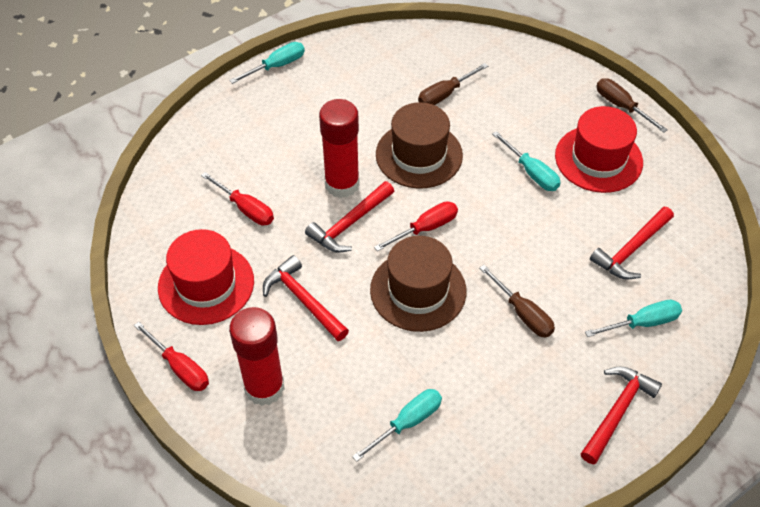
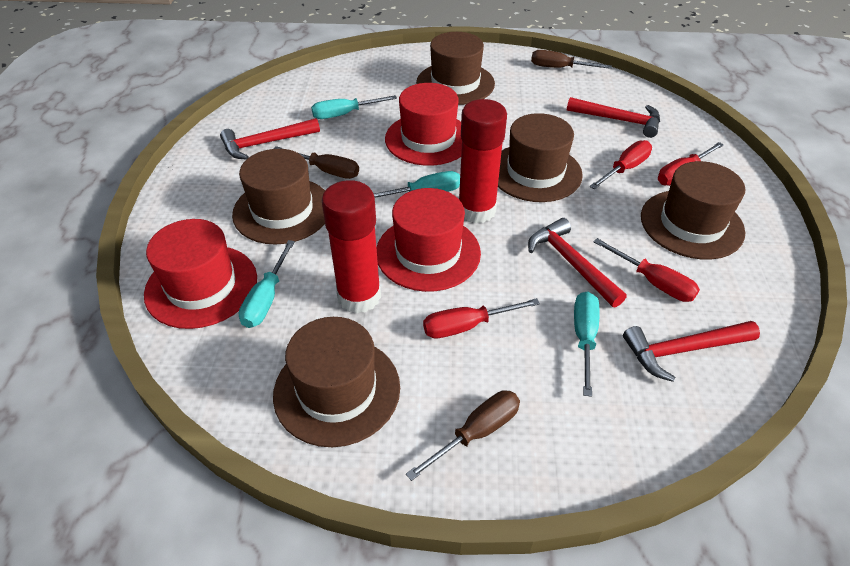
brown hat: 2 -> 5
red hat: 2 -> 3
red screwdriver: 3 -> 4

